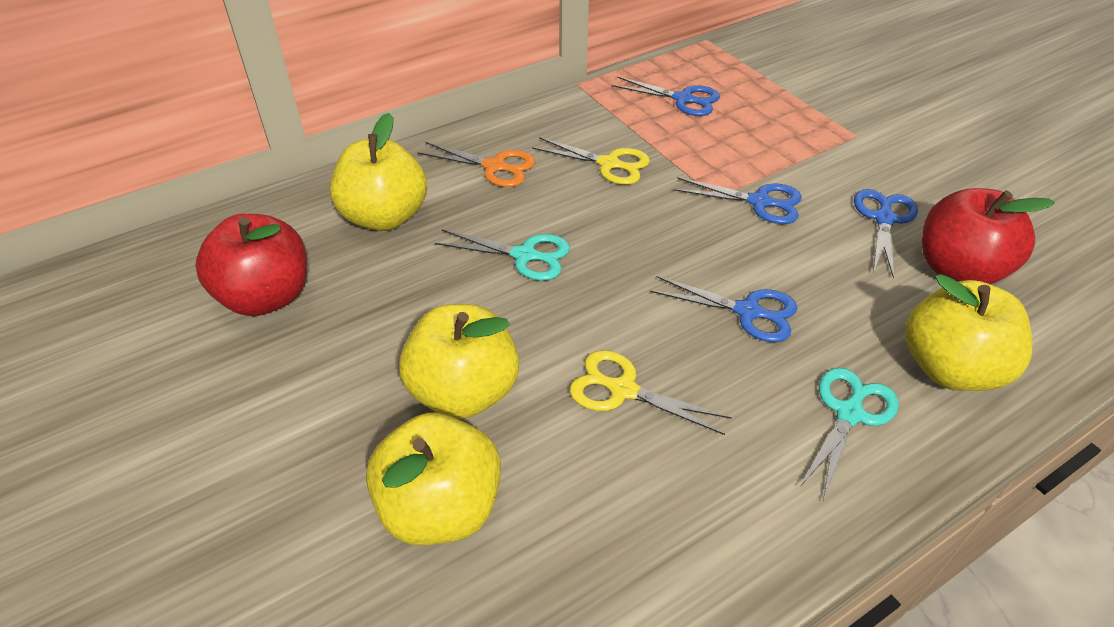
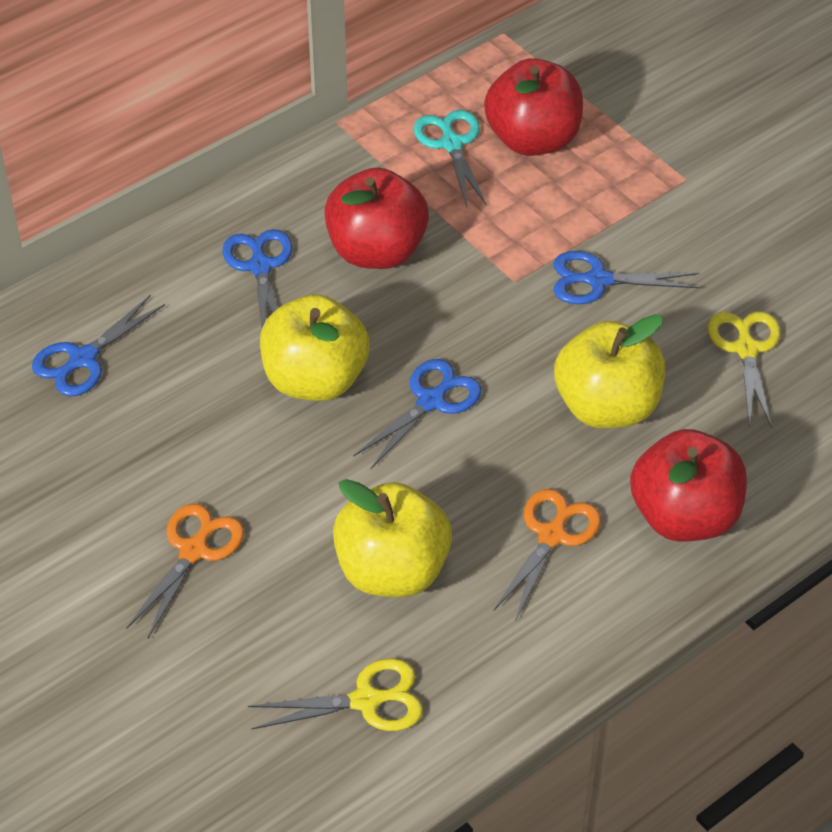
orange scissors: 1 -> 2
red apple: 2 -> 3
turquoise scissors: 2 -> 1
yellow apple: 4 -> 3

